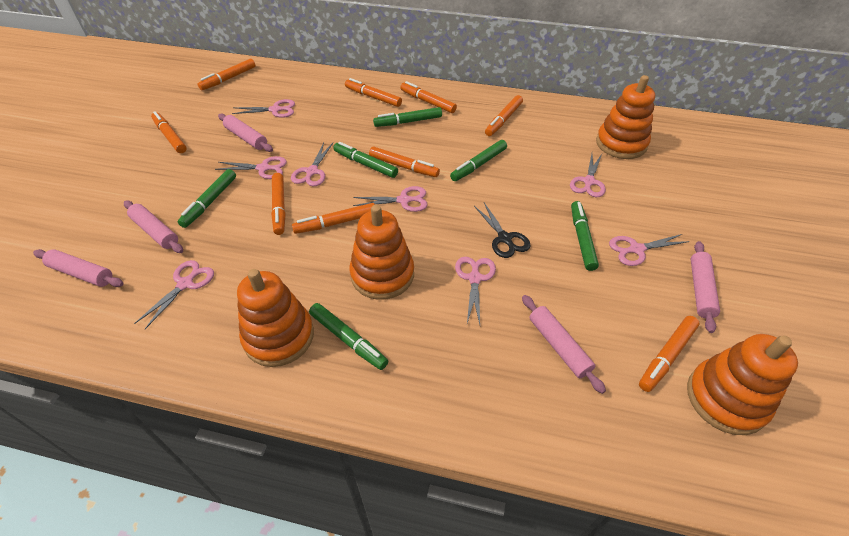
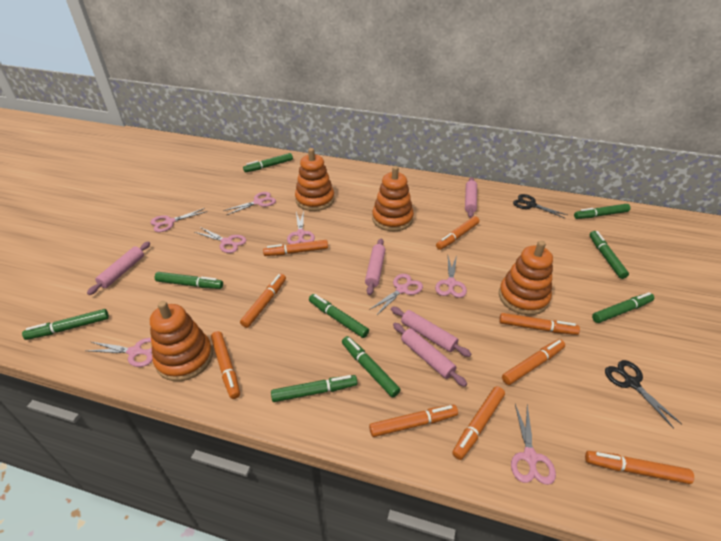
black scissors: 1 -> 2
green marker: 6 -> 9

